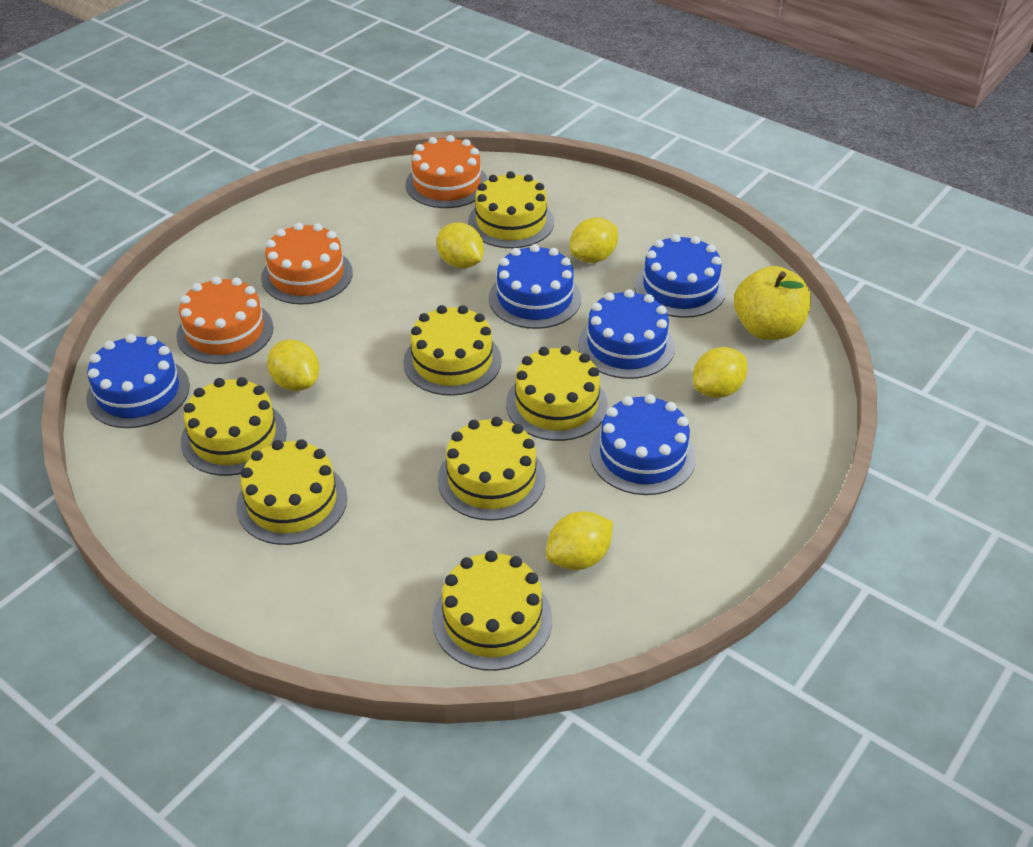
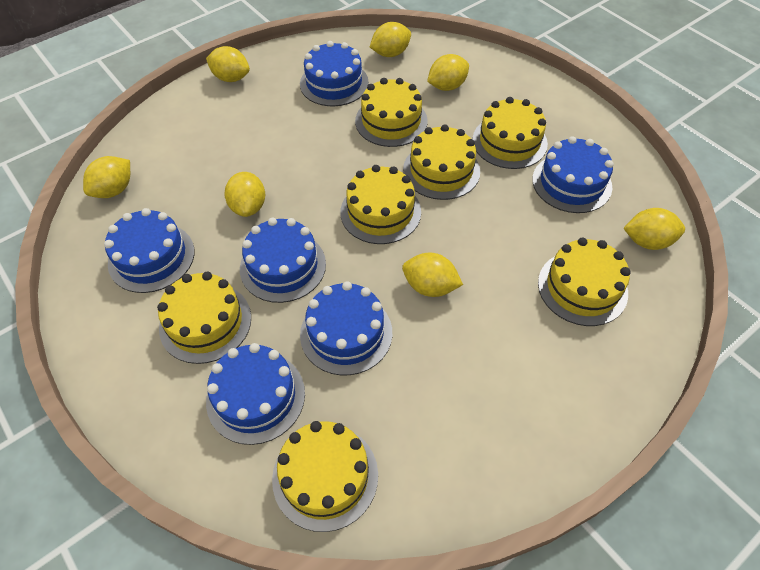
blue cake: 5 -> 6
orange cake: 3 -> 0
yellow apple: 1 -> 0
yellow lemon: 5 -> 7

